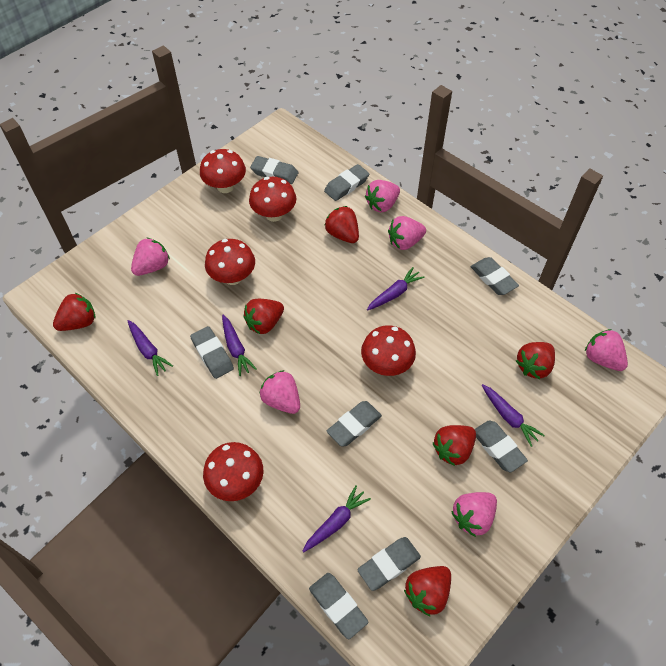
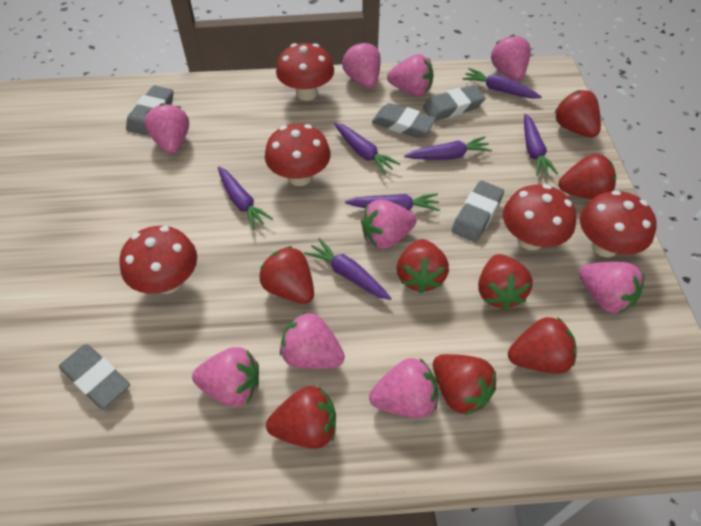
grey eraser: 8 -> 5
pink strawberry: 6 -> 9
purple carrot: 5 -> 7
red strawberry: 6 -> 8

